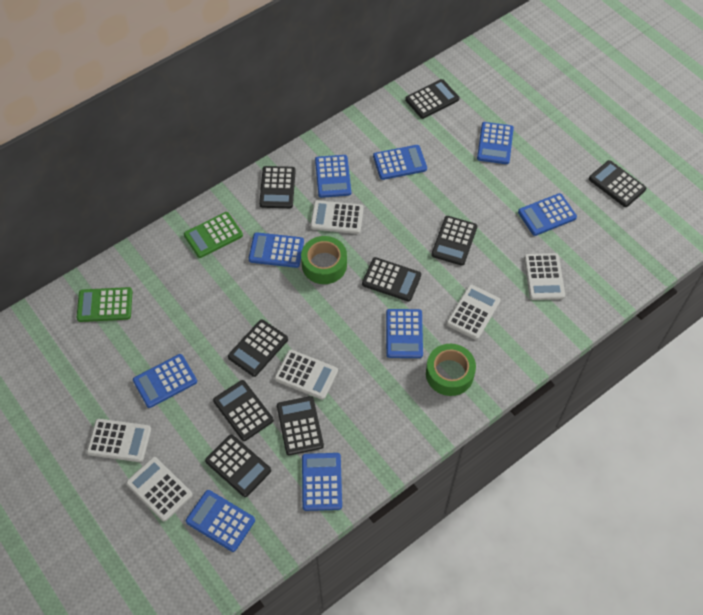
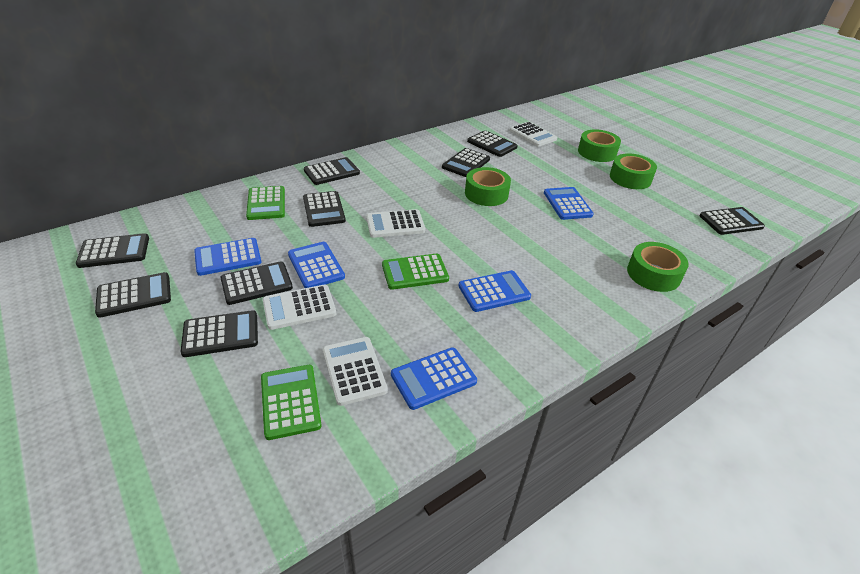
blue calculator: 9 -> 5
green calculator: 2 -> 3
green tape: 2 -> 4
white calculator: 6 -> 4

